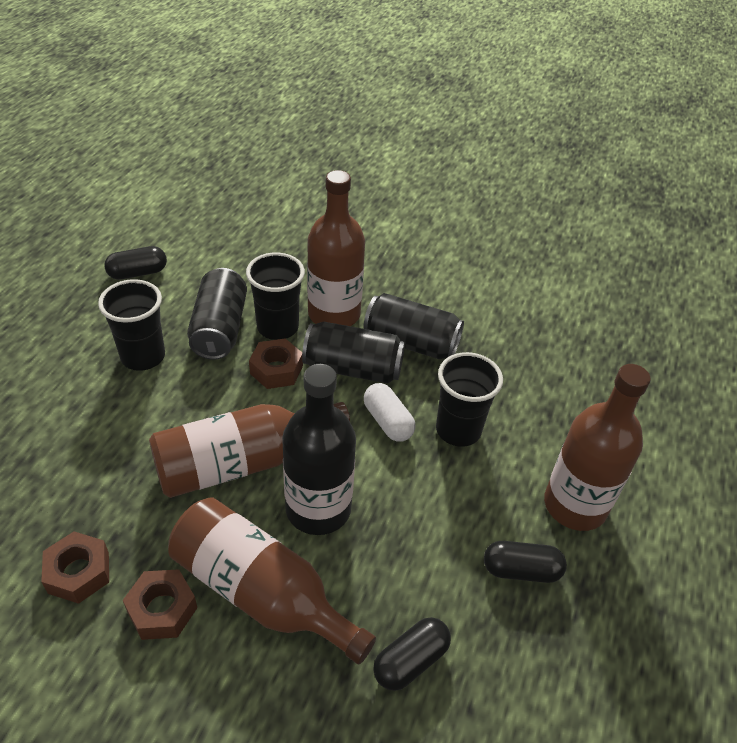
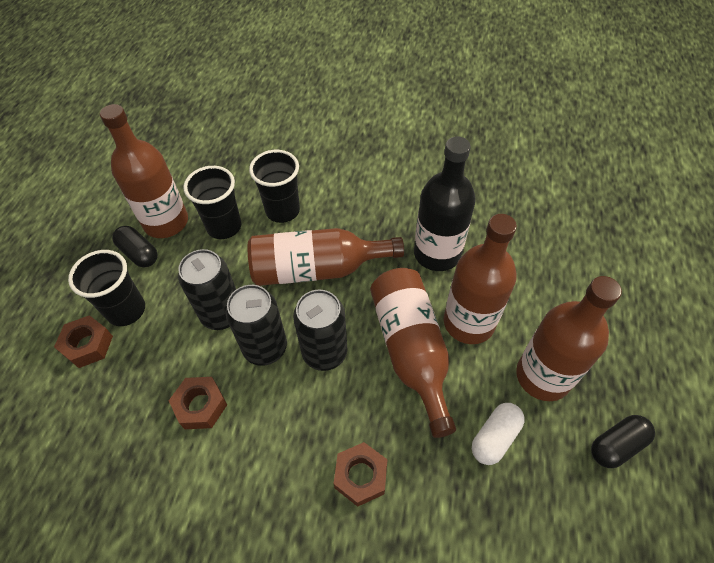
black capsule: 3 -> 2
brown bottle: 4 -> 5

